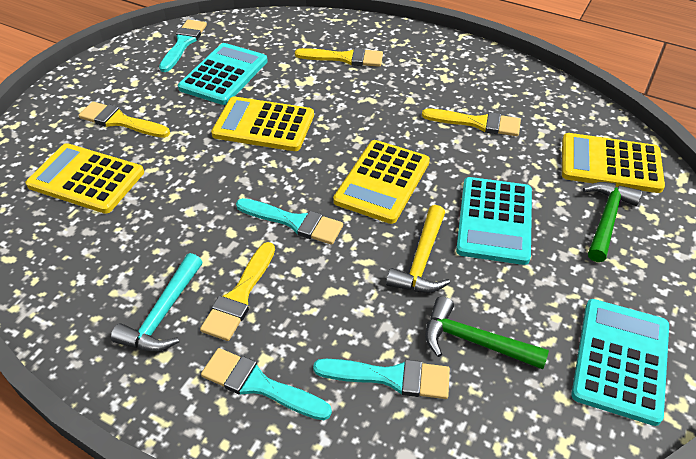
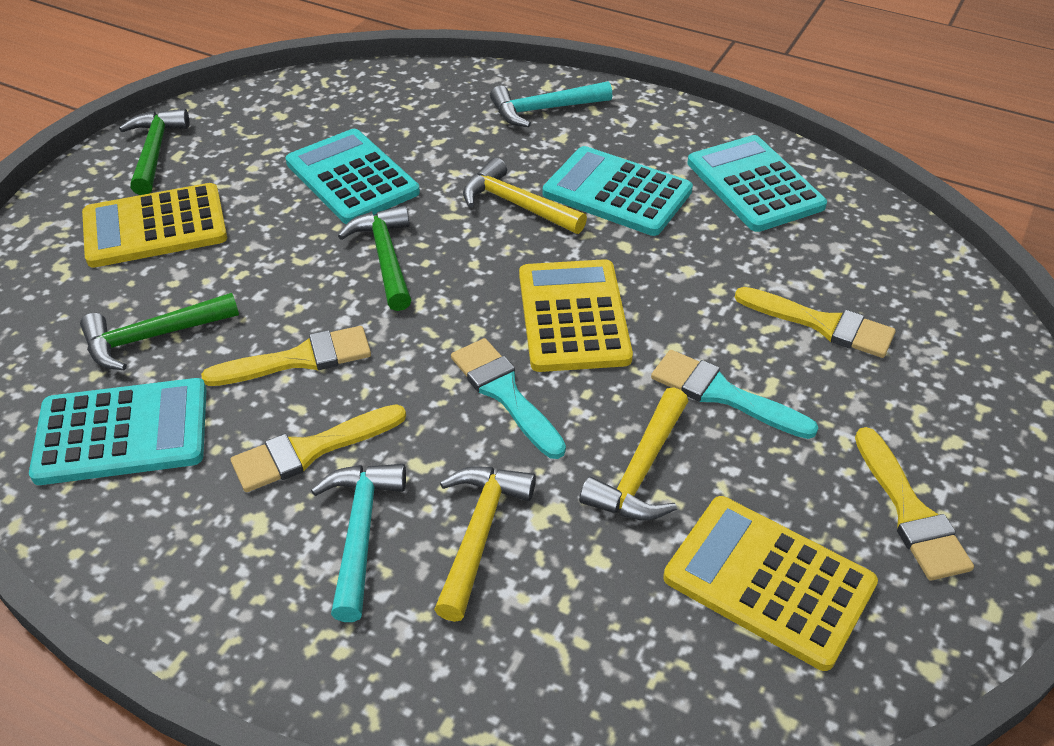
green hammer: 2 -> 3
turquoise brush: 4 -> 2
turquoise calculator: 3 -> 4
turquoise hammer: 1 -> 2
yellow calculator: 4 -> 3
yellow hammer: 1 -> 3

